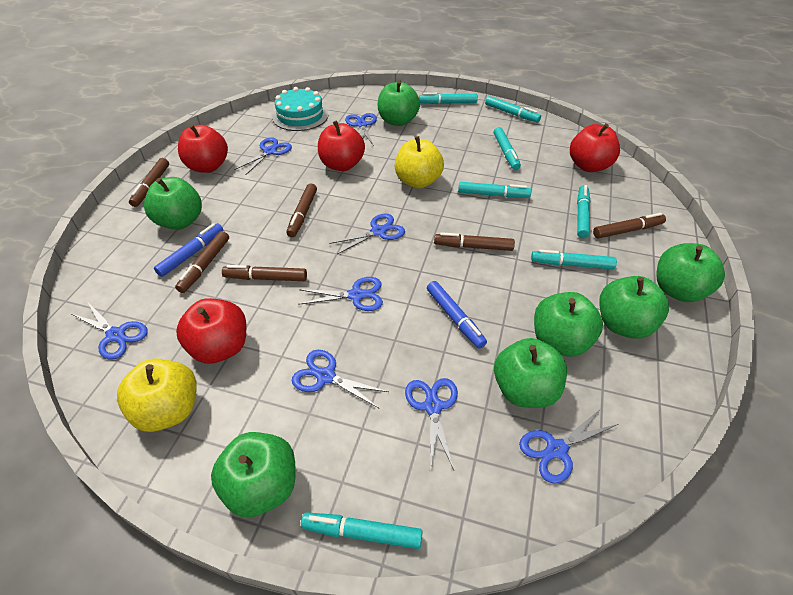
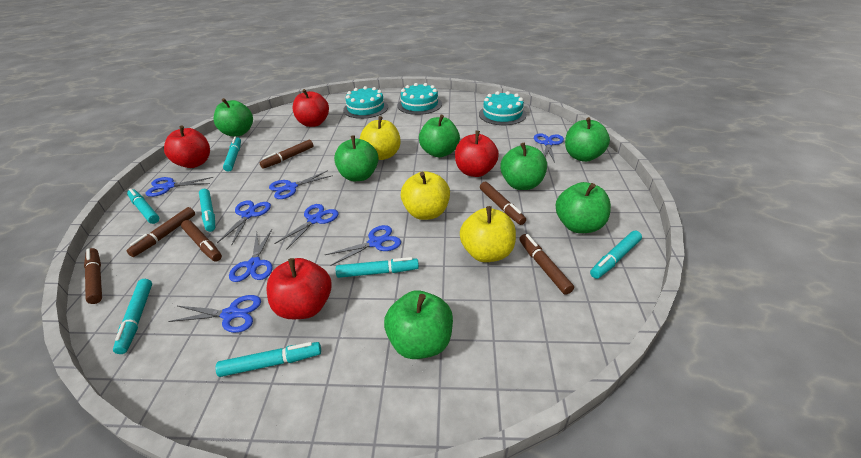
blue marker: 2 -> 0
turquoise cake: 1 -> 3
yellow apple: 2 -> 3

